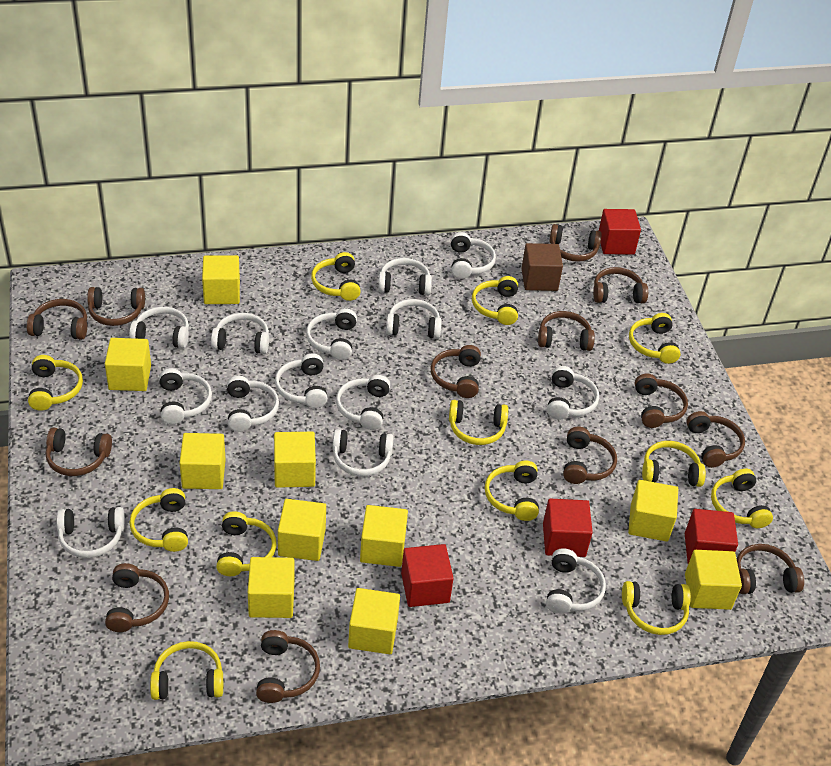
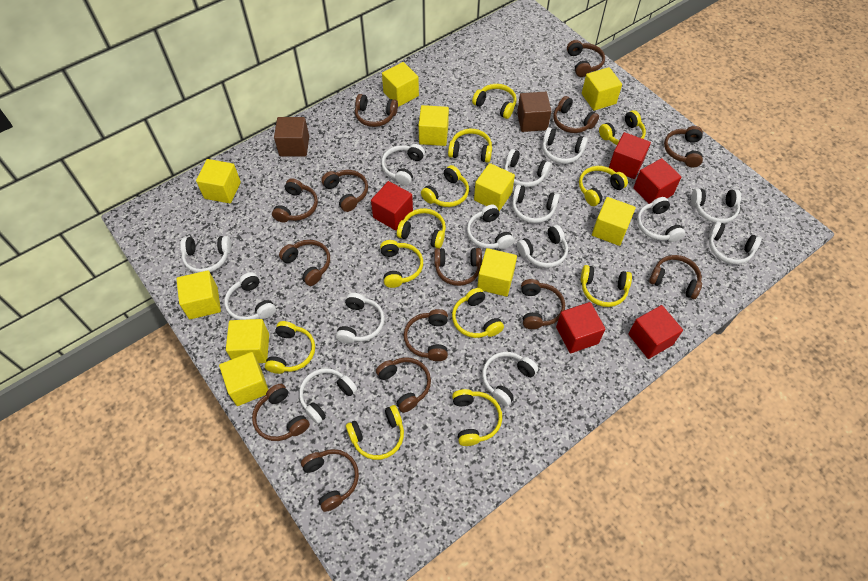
brown cube: 1 -> 2
brown headphones: 13 -> 14
red cube: 4 -> 5

